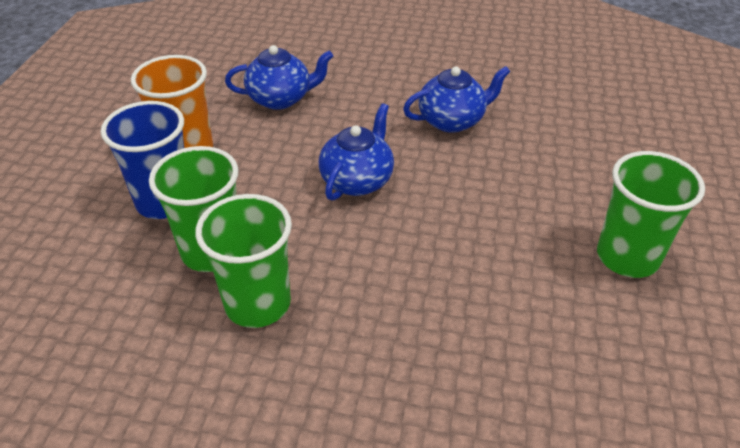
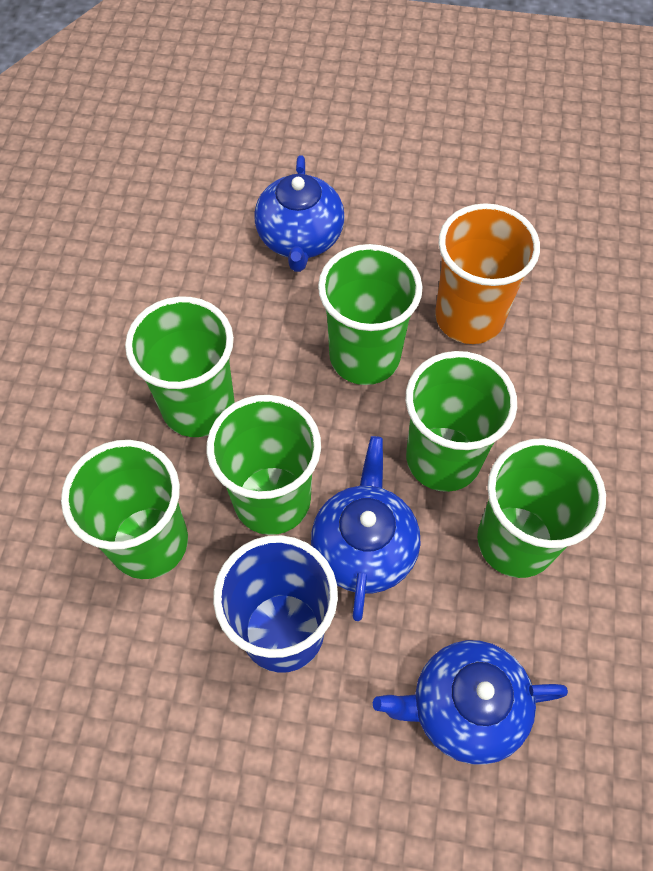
green cup: 3 -> 6

